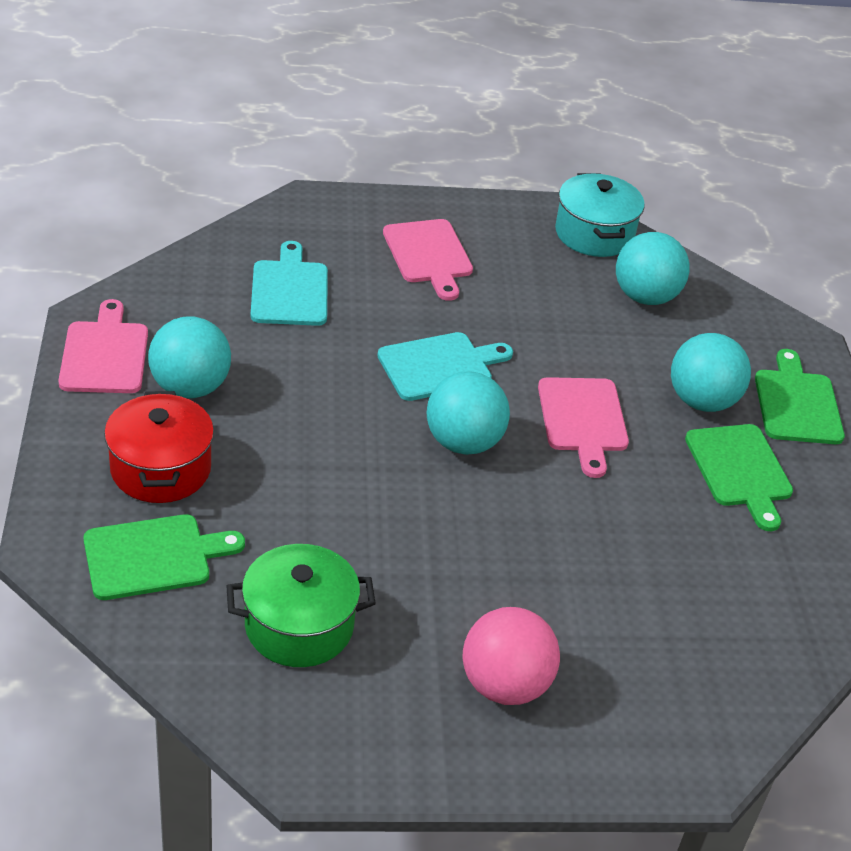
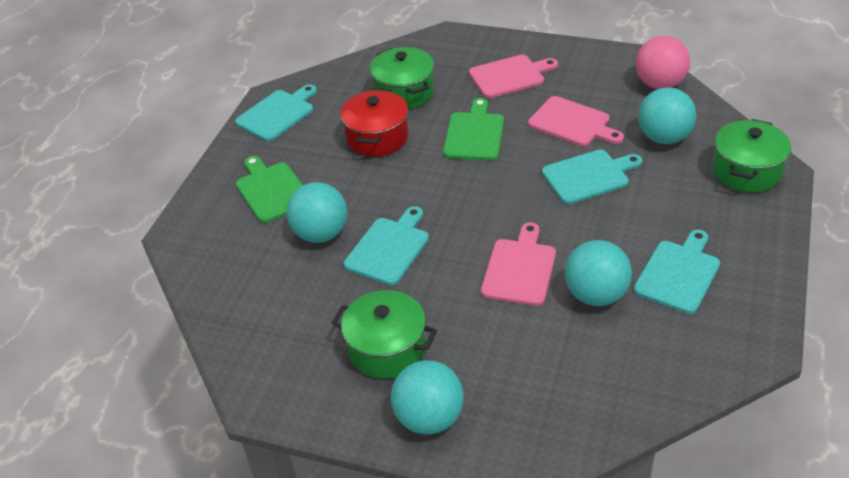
green cutting board: 3 -> 2
green pot: 1 -> 3
turquoise cutting board: 2 -> 4
turquoise pot: 1 -> 0

